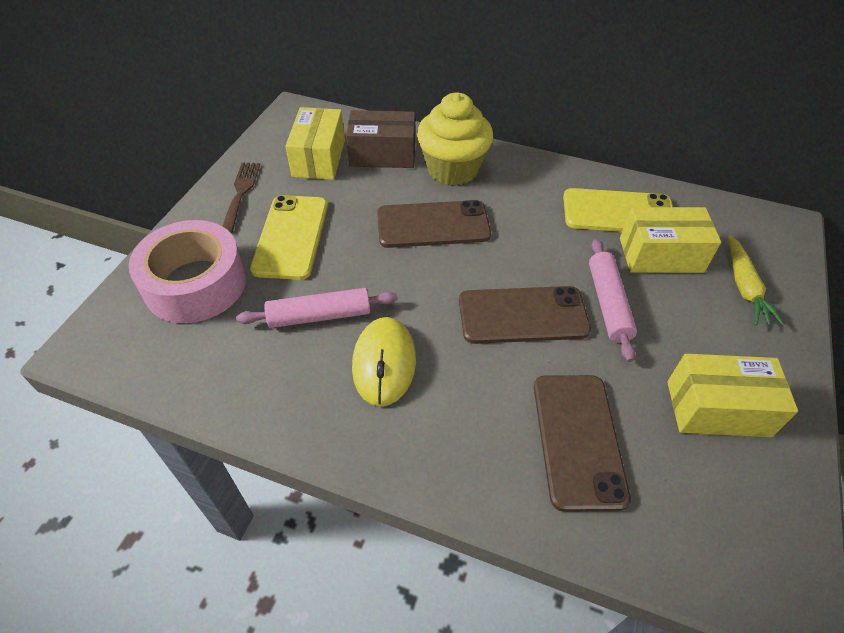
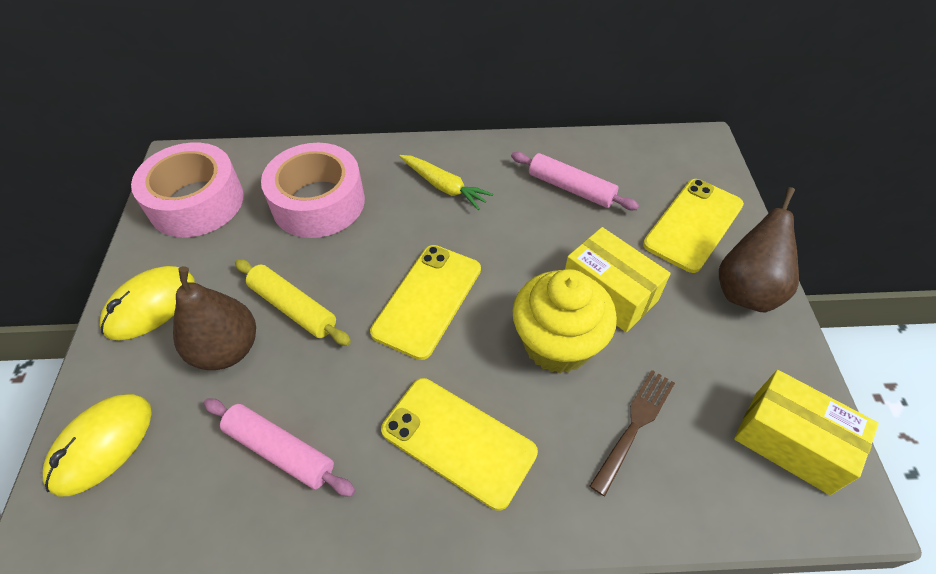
brown box: 1 -> 0
brown pear: 0 -> 2
brown phone: 3 -> 0
pink tape: 1 -> 2
yellow box: 3 -> 2
yellow mouse: 1 -> 2
yellow phone: 2 -> 3
yellow rolling pin: 0 -> 1

